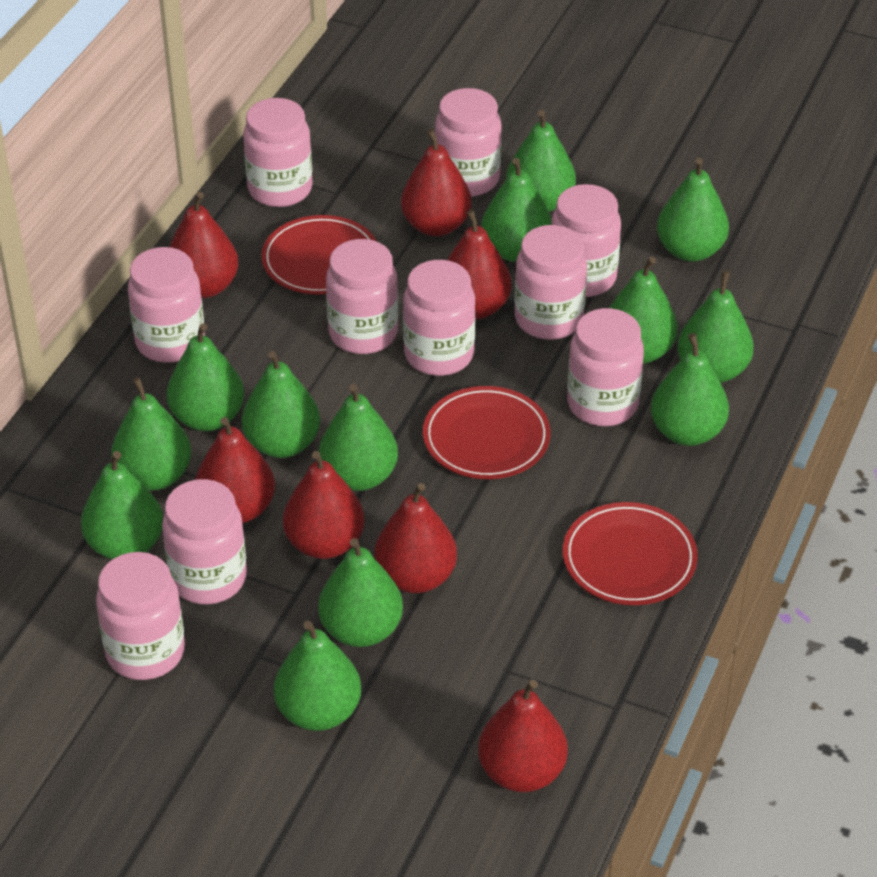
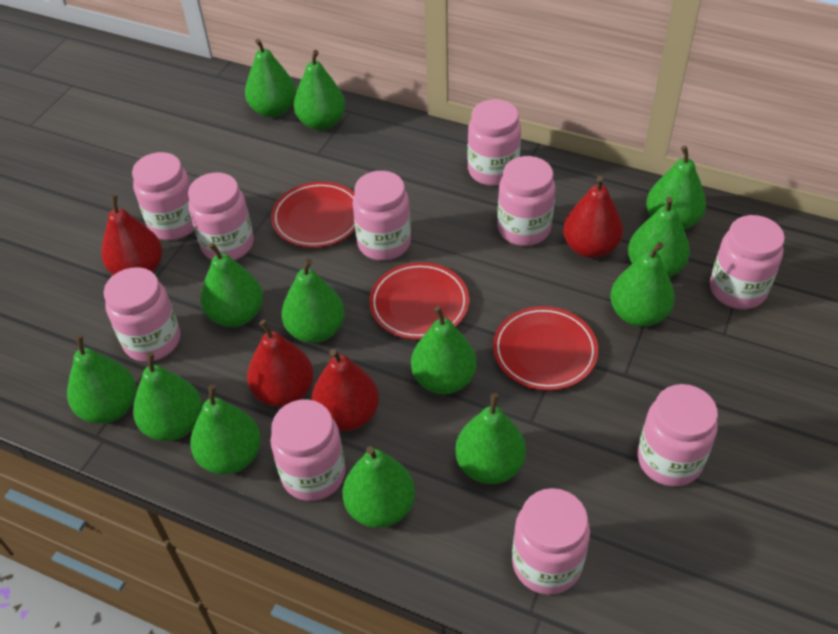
red pear: 7 -> 4

